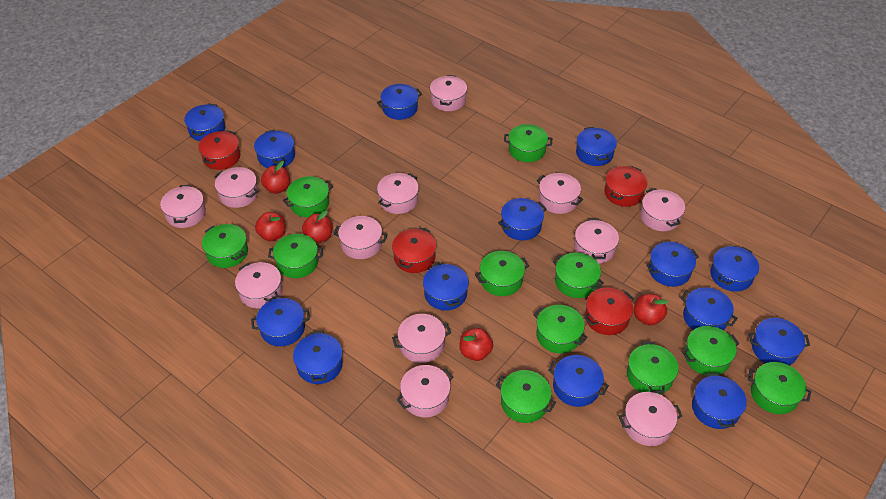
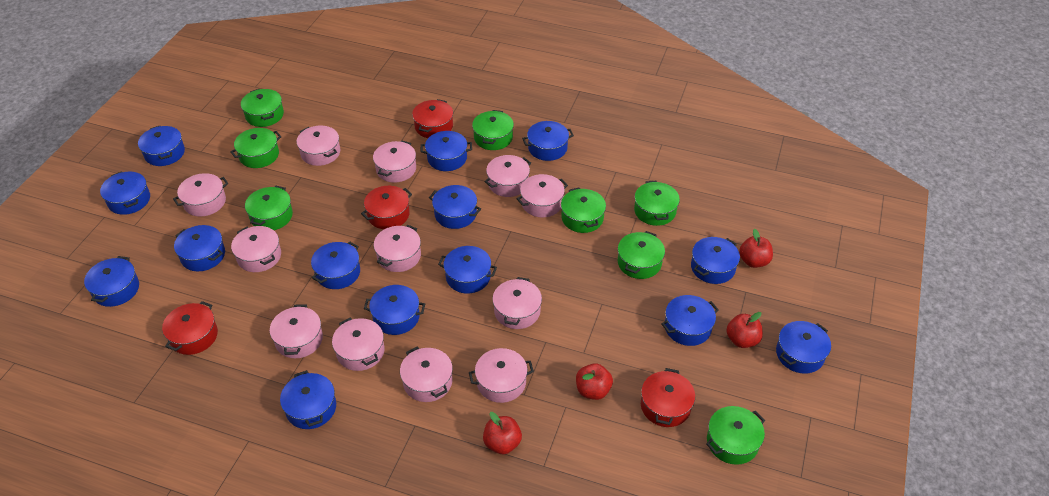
green pot: 11 -> 8
red apple: 5 -> 4

